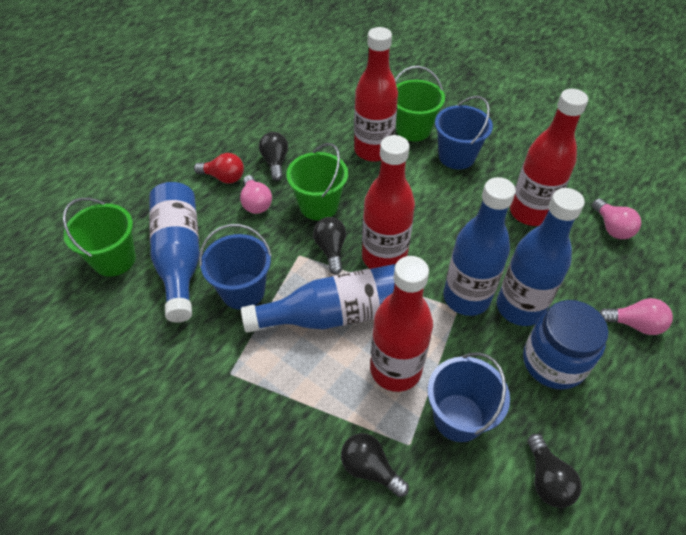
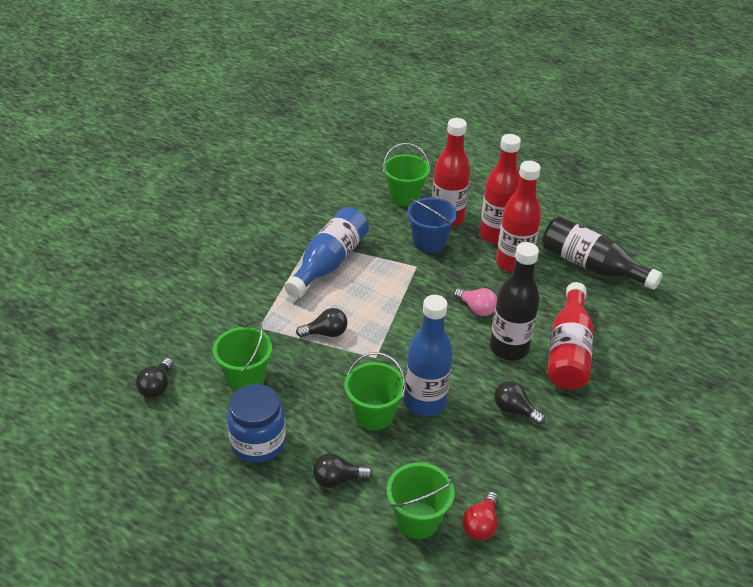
black bottle: 0 -> 2
blue bottle: 4 -> 2
blue bucket: 3 -> 1
green bucket: 3 -> 4
pink light bulb: 3 -> 1

